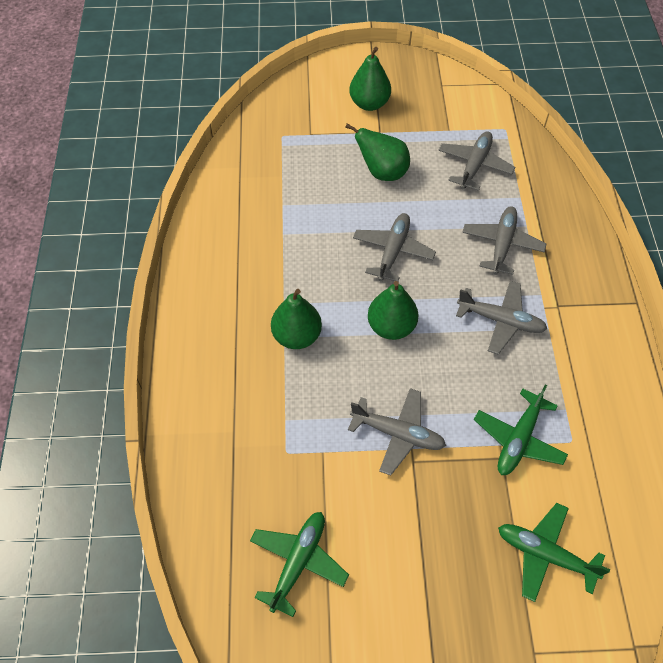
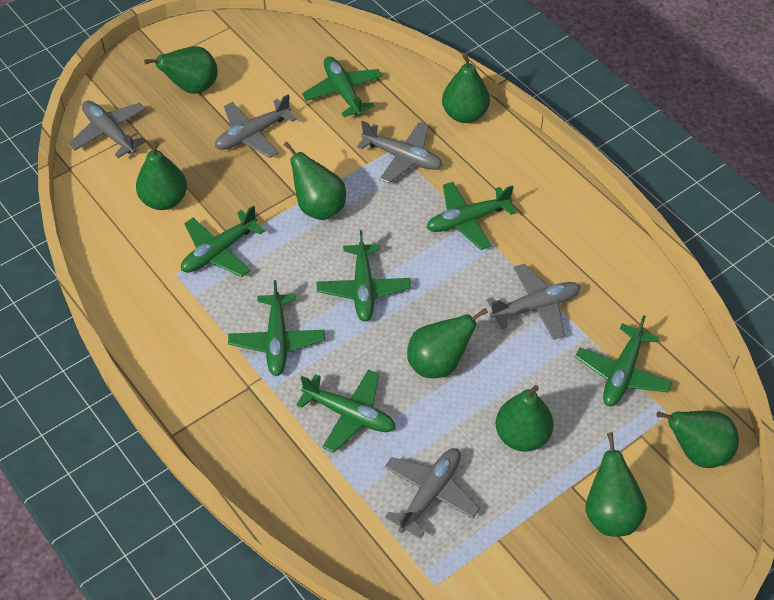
green pear: 4 -> 8
green plane: 3 -> 7

